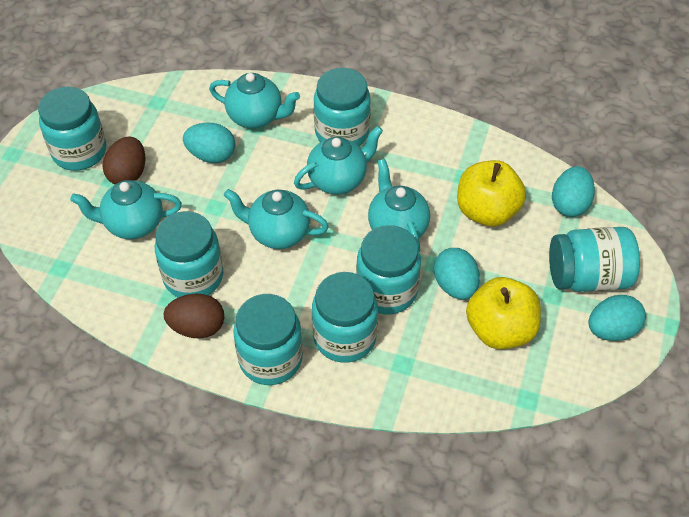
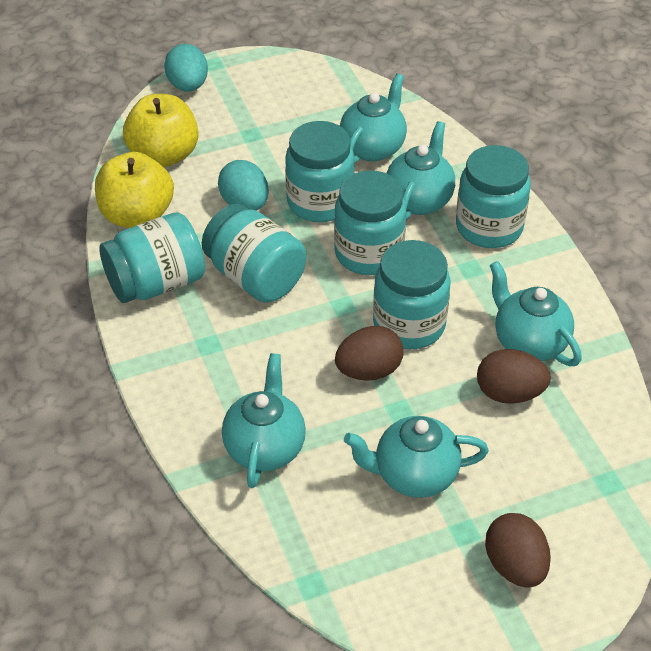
brown egg: 2 -> 3
turquoise egg: 4 -> 2
turquoise jar: 7 -> 6

